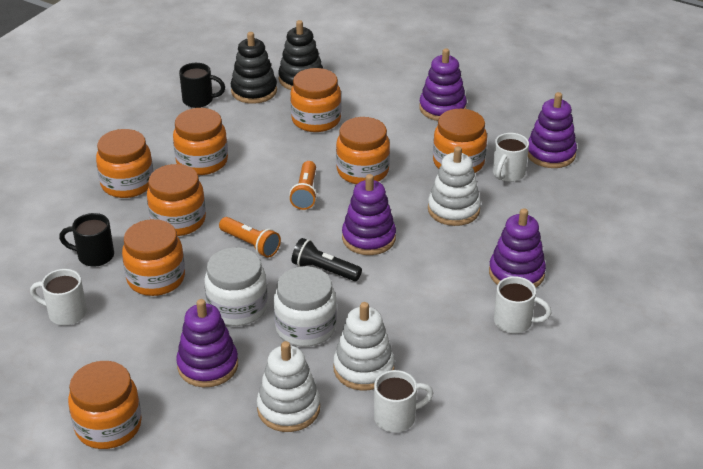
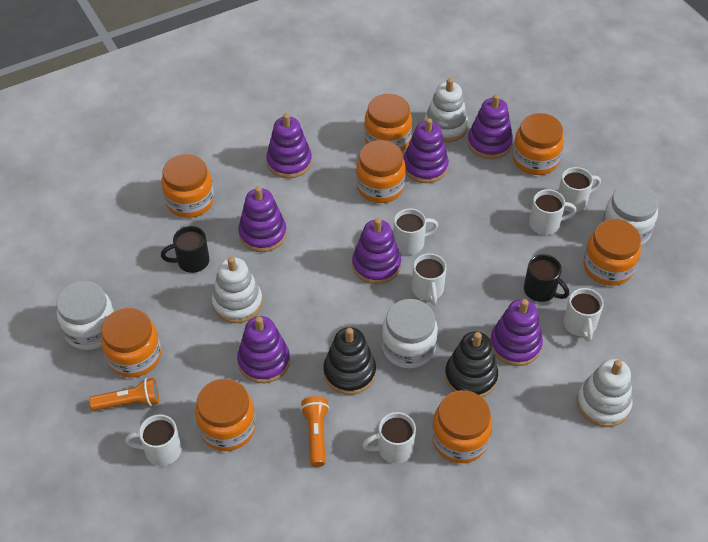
black flashlight: 1 -> 0
purple stacking toy: 5 -> 7
white jar: 2 -> 3
white mug: 4 -> 7

